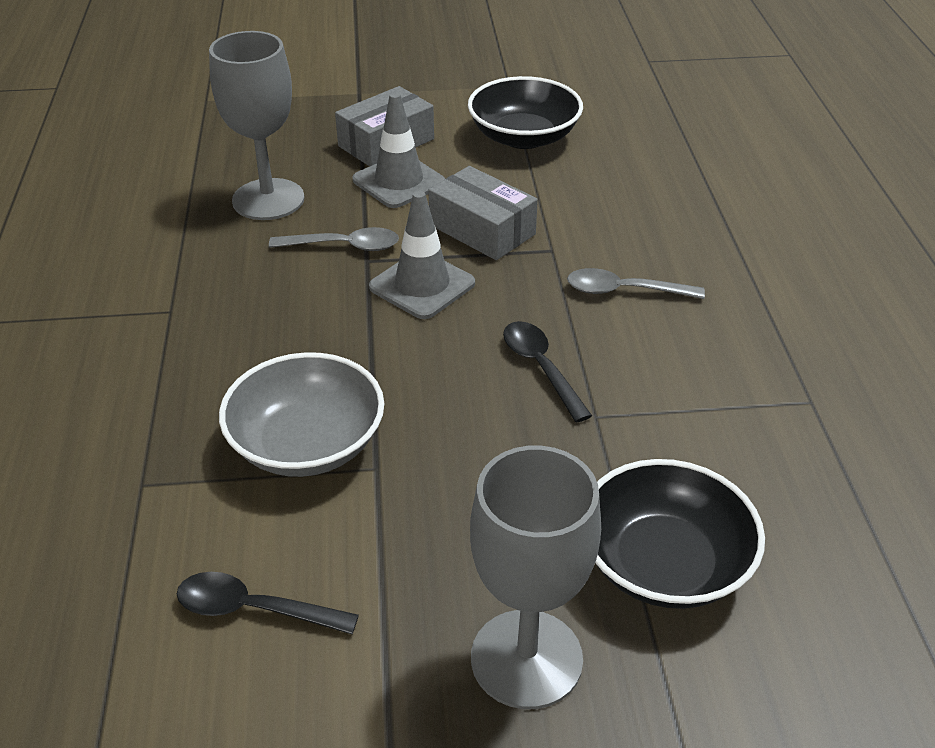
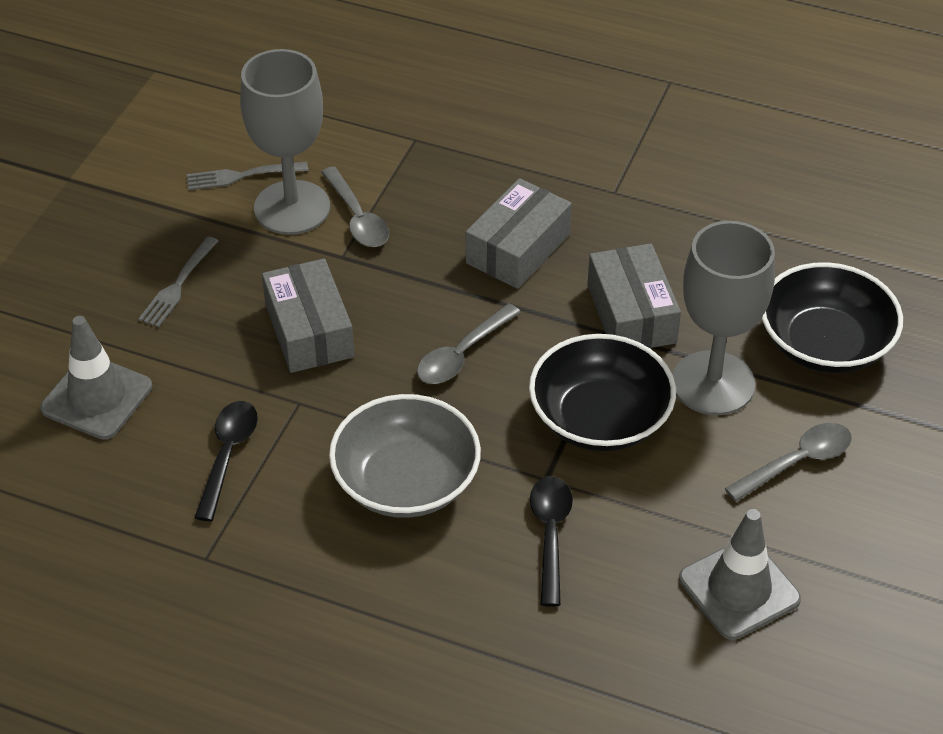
grey box: 2 -> 3
grey fork: 0 -> 2
grey spoon: 2 -> 3

